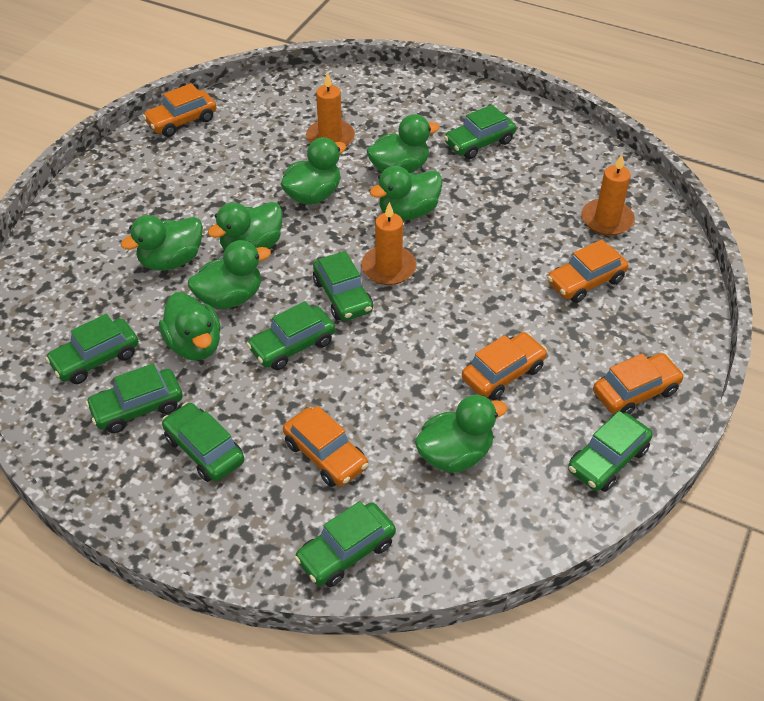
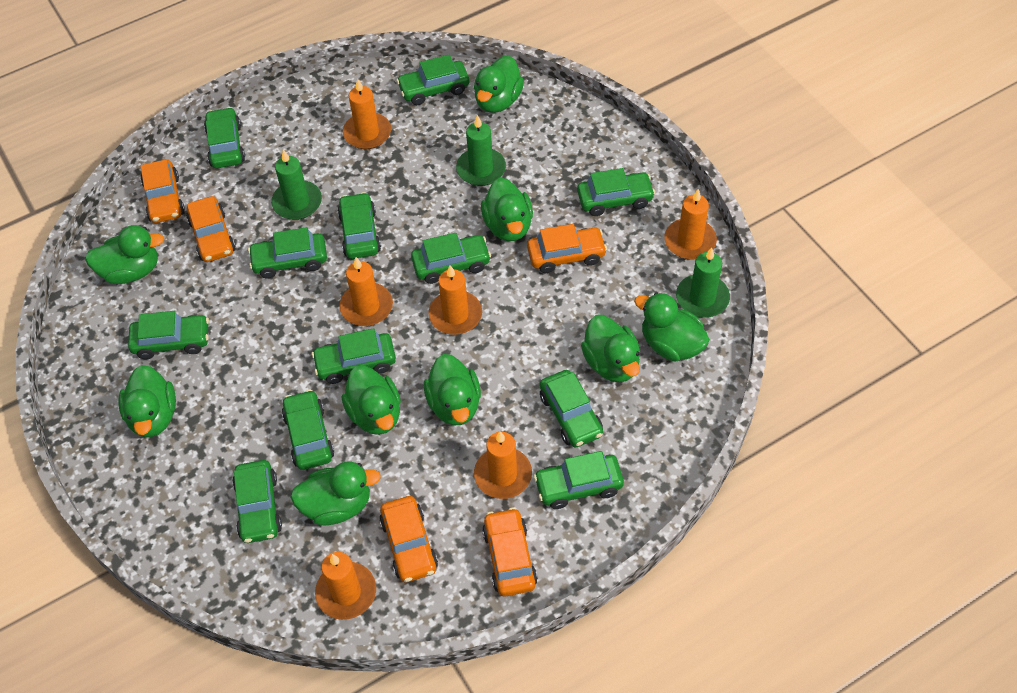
green candle: 0 -> 3
green car: 8 -> 12
green duck: 8 -> 9
orange candle: 3 -> 6

